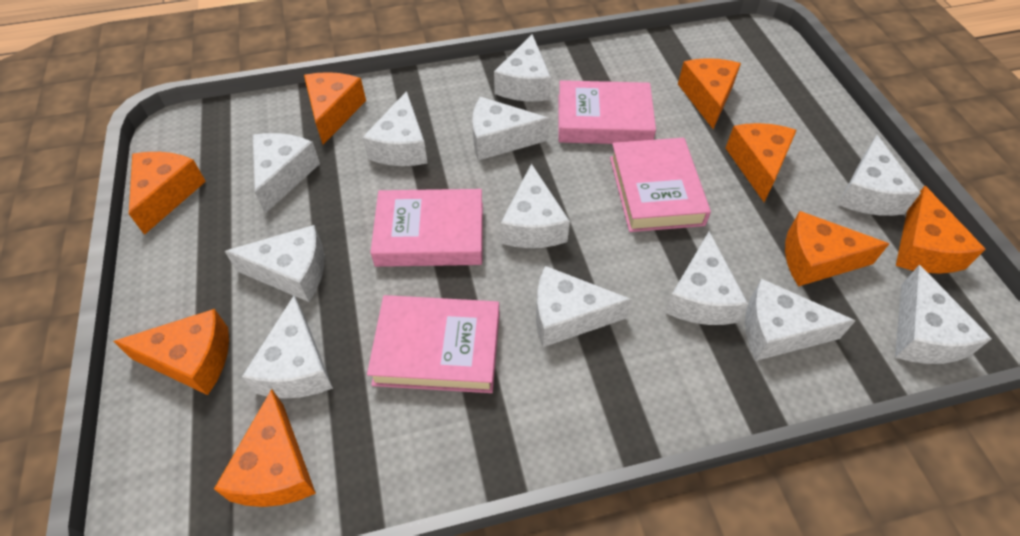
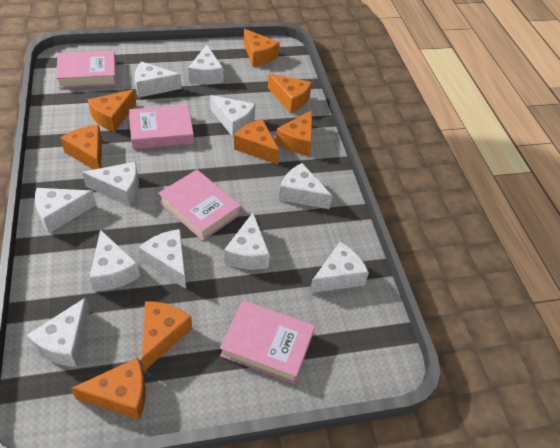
white cheese: 12 -> 11

